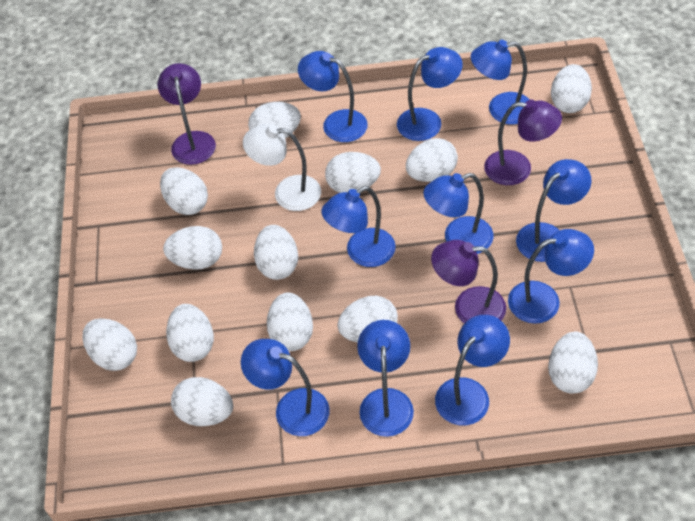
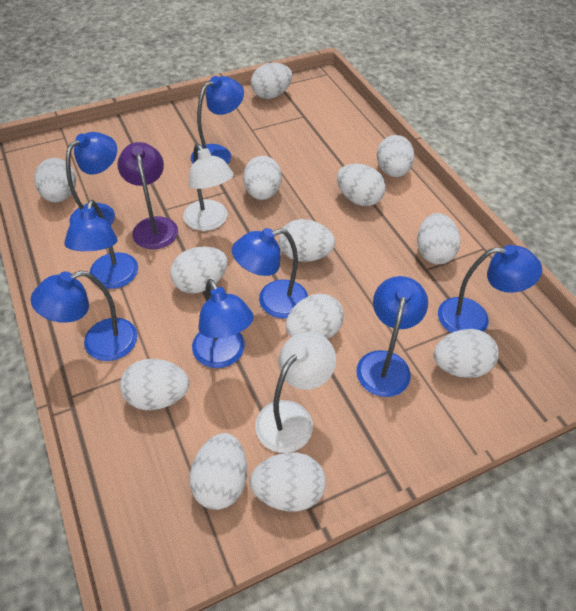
blue lamp: 10 -> 8
purple lamp: 3 -> 1
white lamp: 1 -> 2

